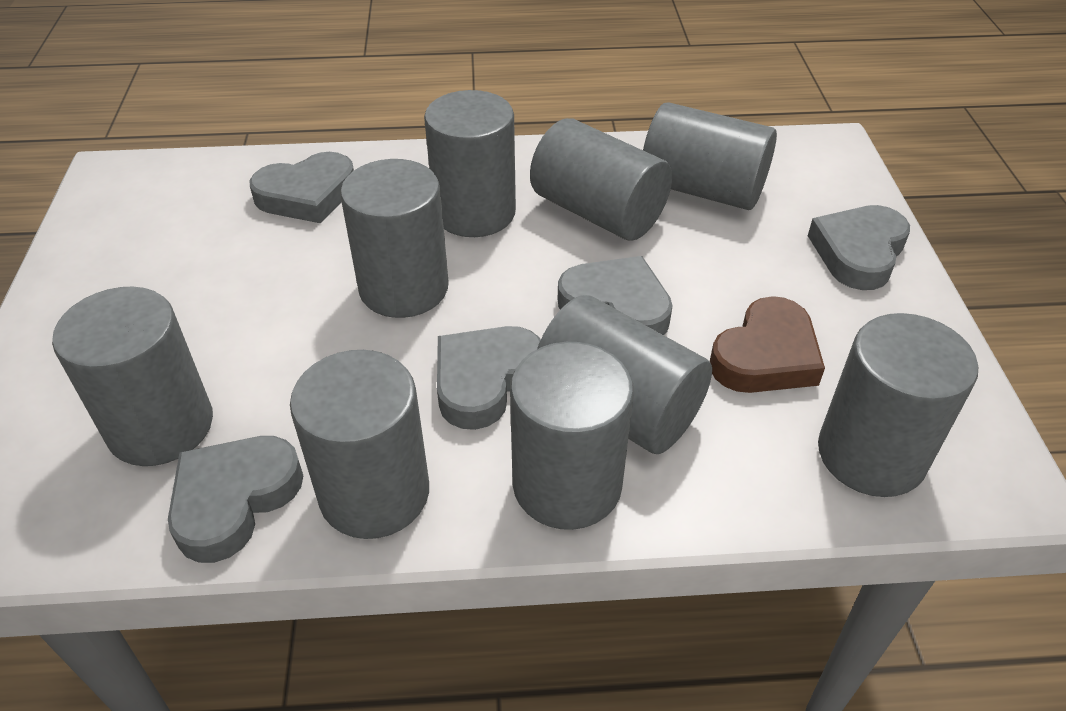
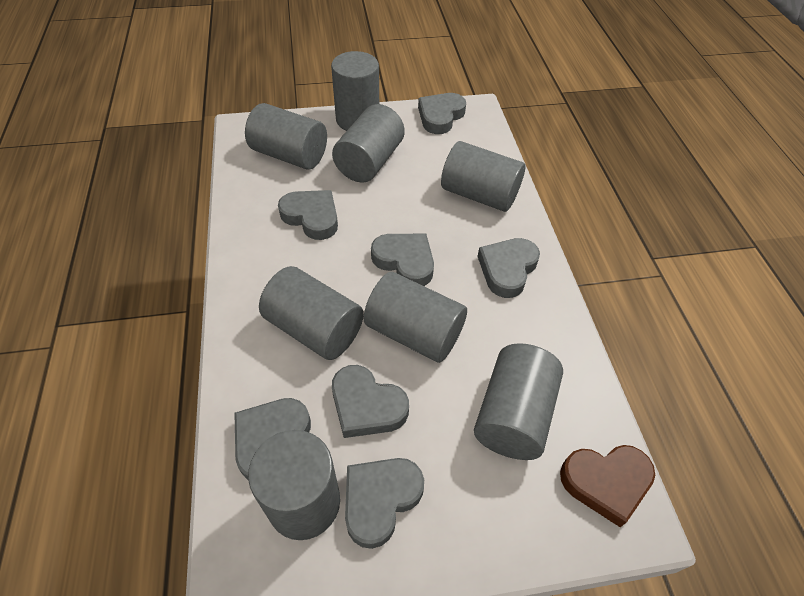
grey cylinder: 9 -> 8
grey heart: 5 -> 7

